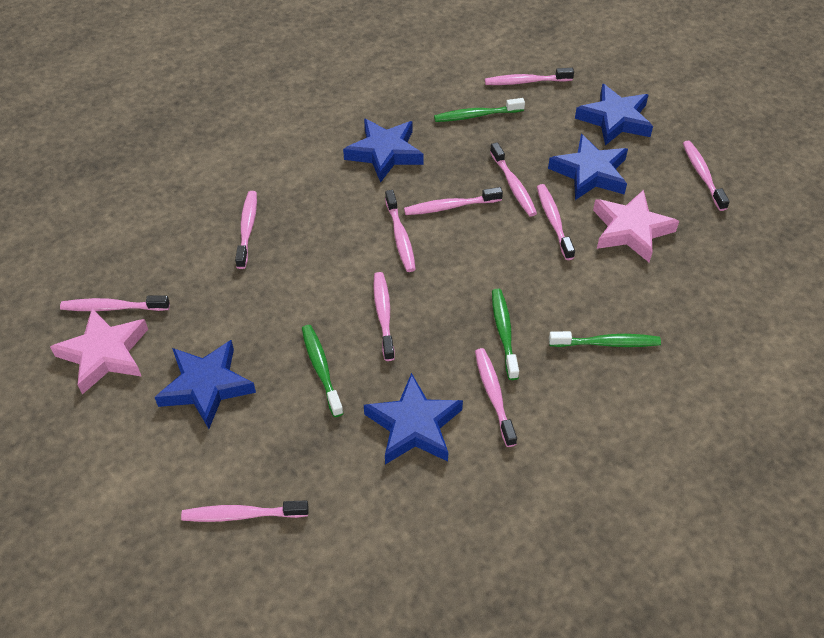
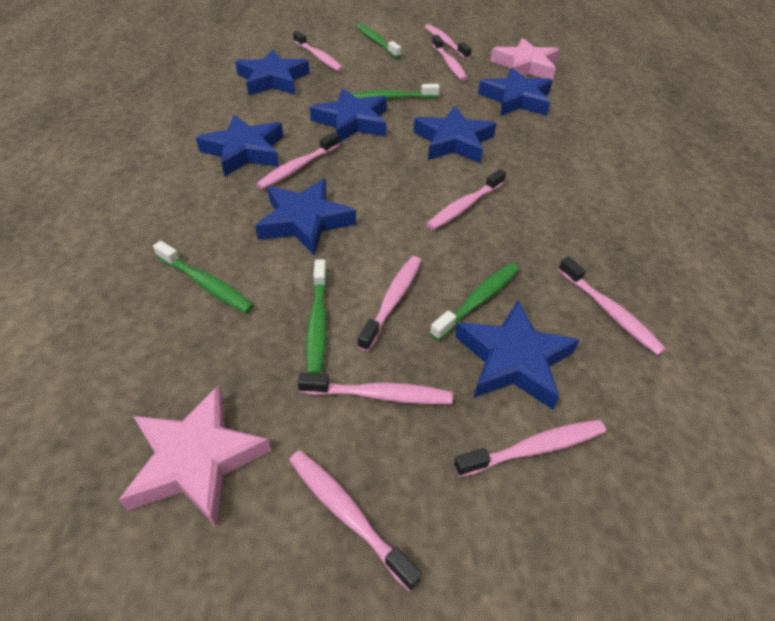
blue star: 5 -> 7
green toothbrush: 4 -> 5
pink toothbrush: 11 -> 10

